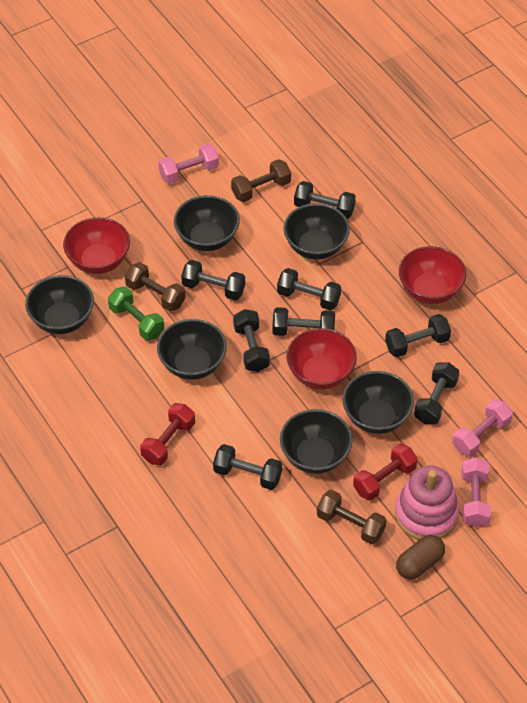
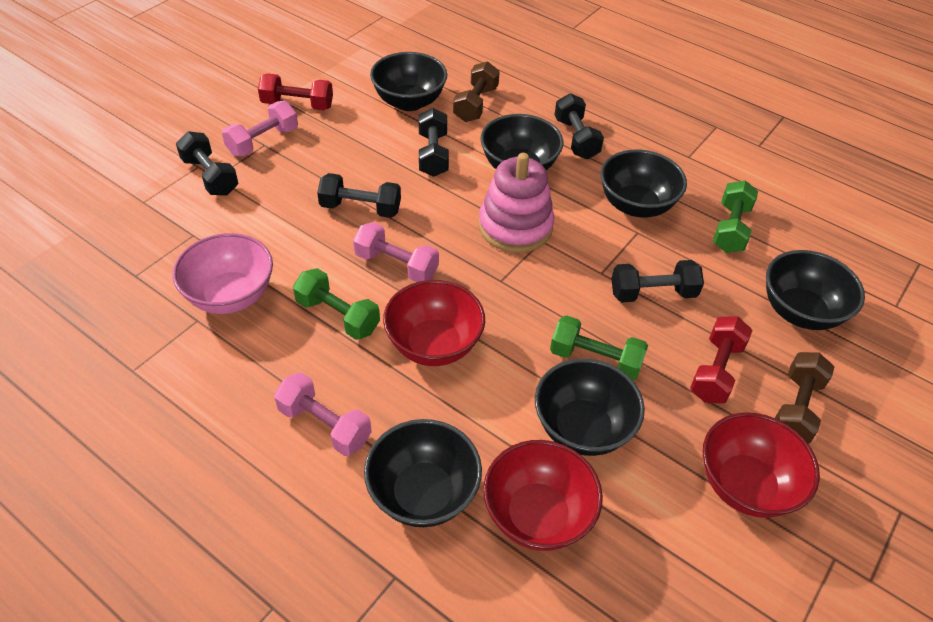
black dumbbell: 8 -> 5
brown capsule: 1 -> 0
brown dumbbell: 3 -> 2
green dumbbell: 1 -> 3
pink bowl: 0 -> 1

